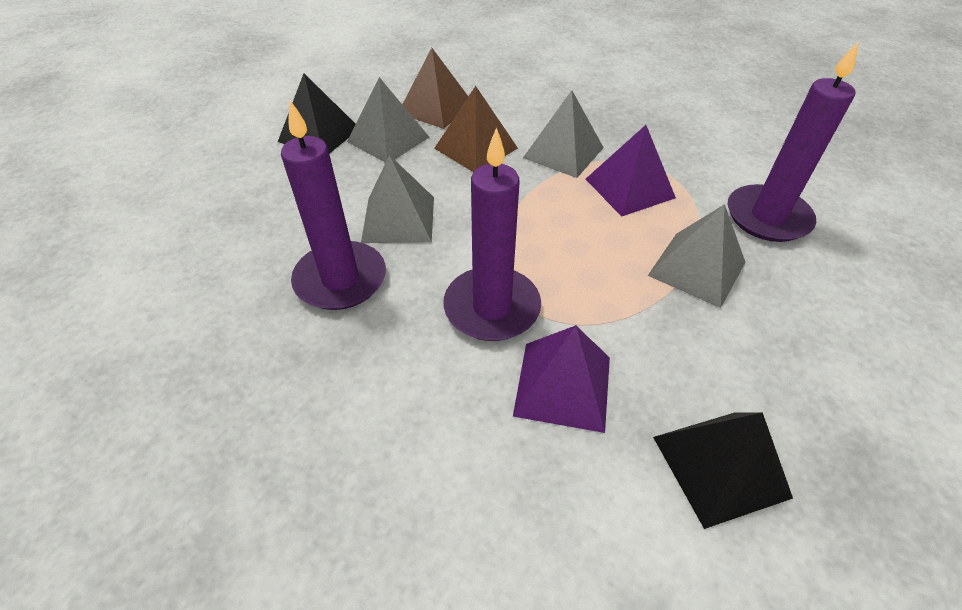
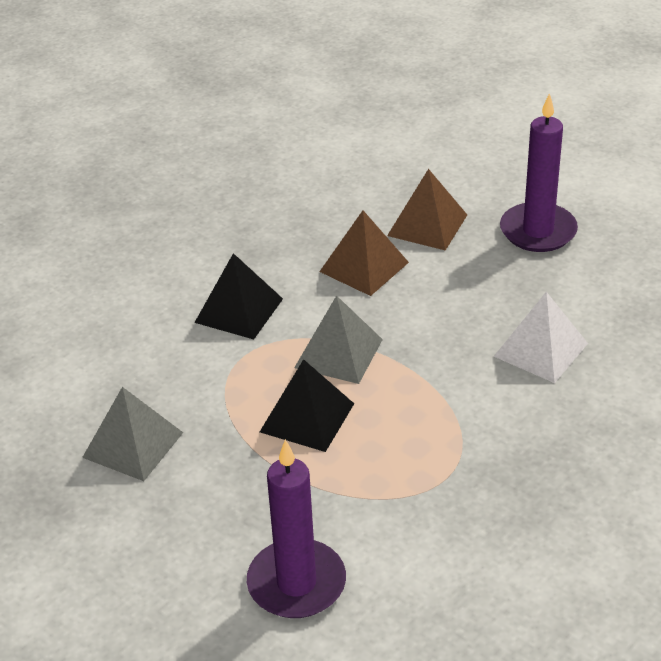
grey pyramid: 4 -> 2
purple candle: 3 -> 2
purple pyramid: 2 -> 0
white pyramid: 0 -> 1

